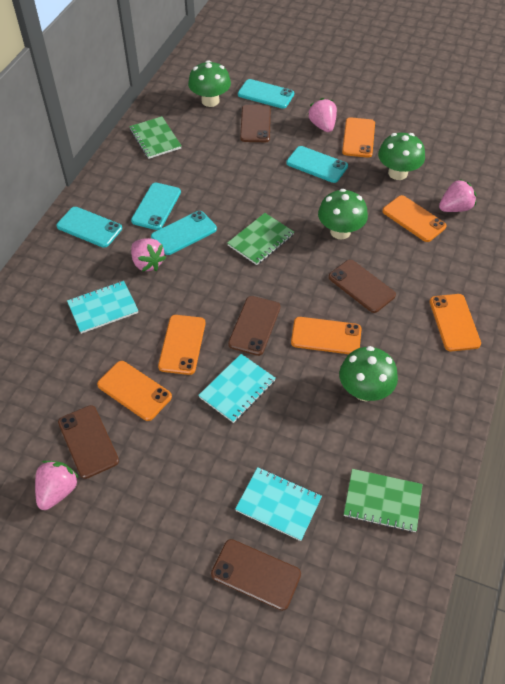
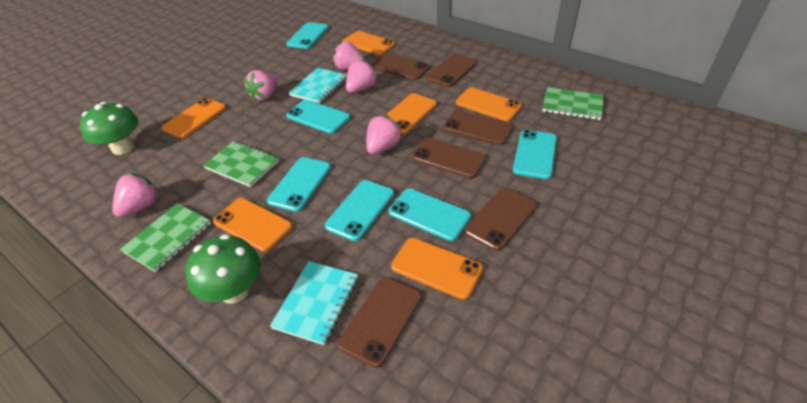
brown phone: 5 -> 6
green mushroom: 4 -> 2
pink strawberry: 4 -> 5
turquoise notebook: 3 -> 2
turquoise phone: 5 -> 6

